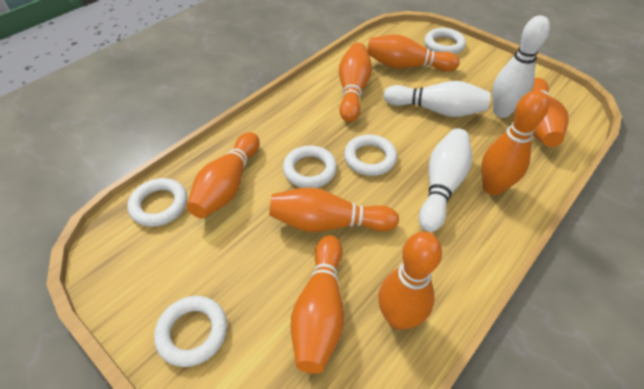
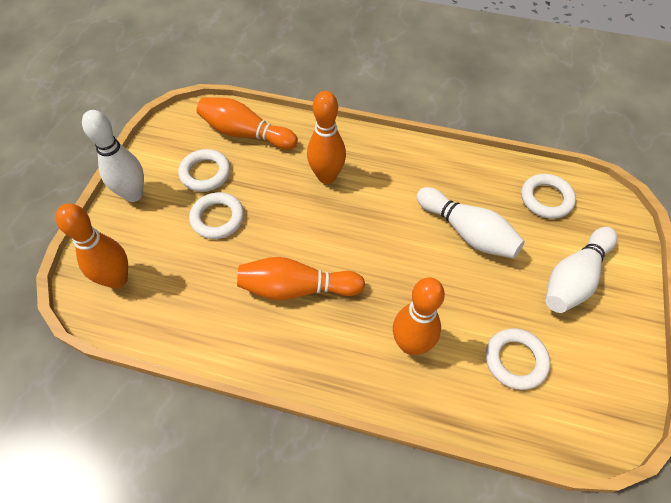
orange bowling pin: 8 -> 5
white ring: 5 -> 4

